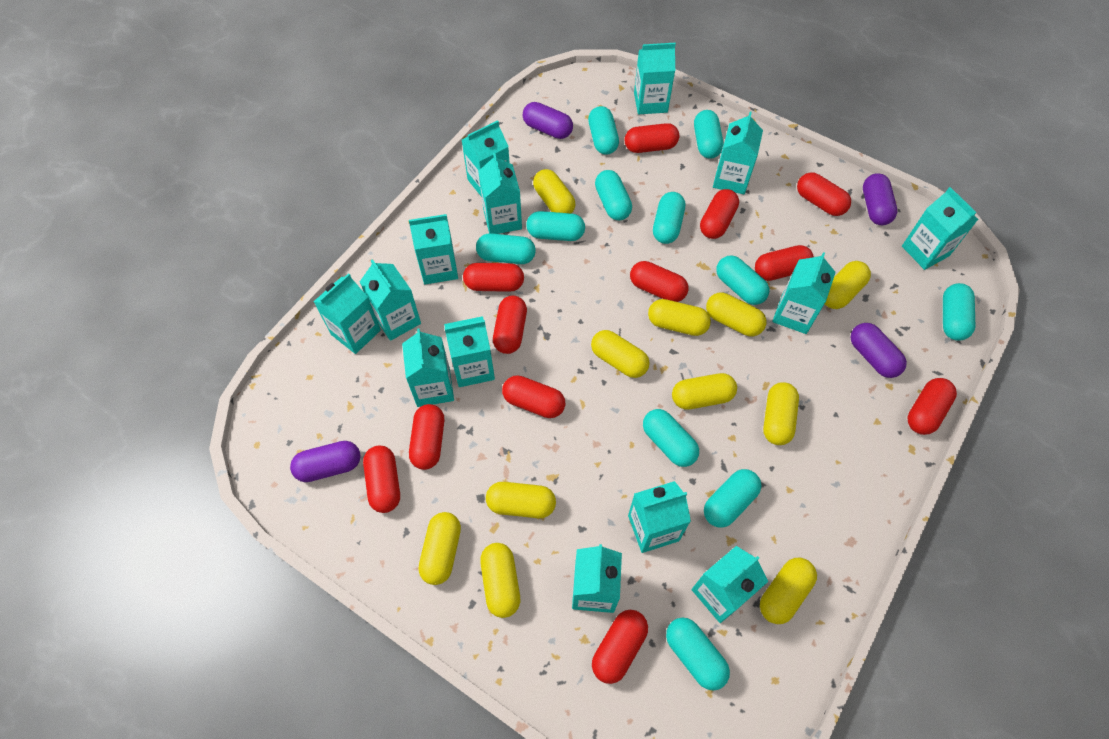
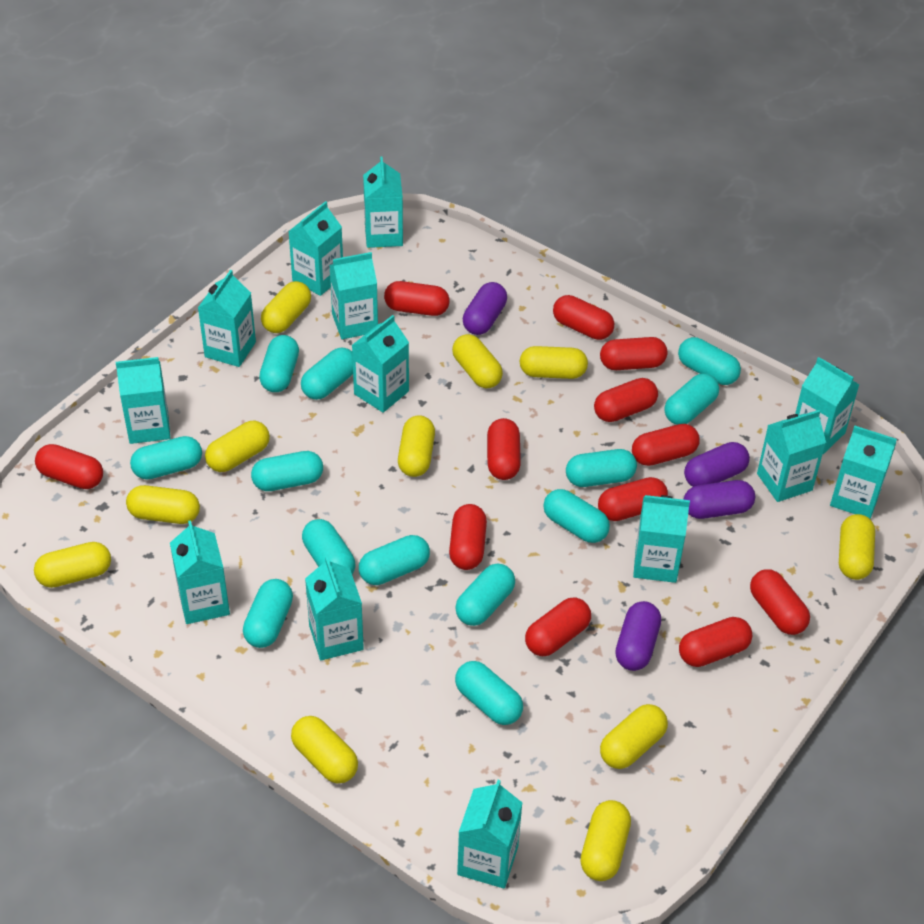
turquoise capsule: 11 -> 13
turquoise carton: 14 -> 13

